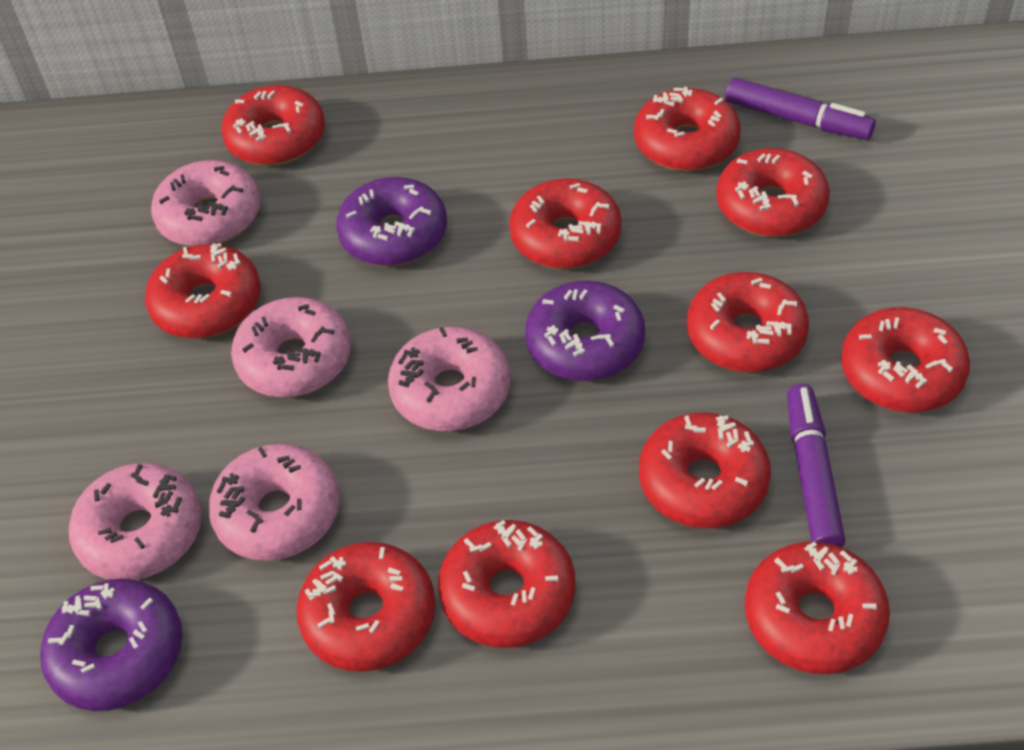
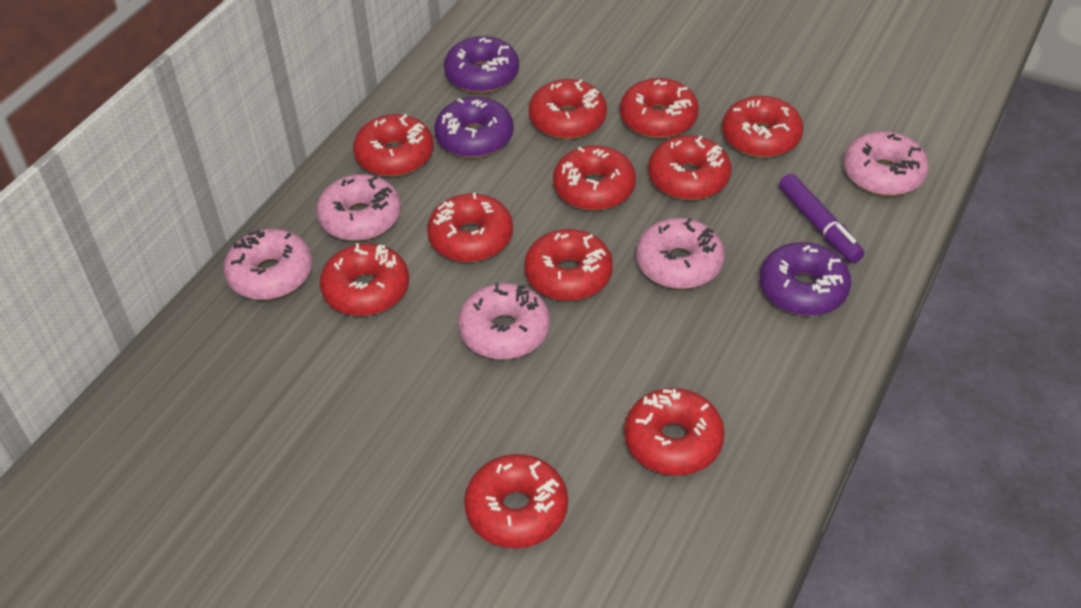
purple marker: 2 -> 1

